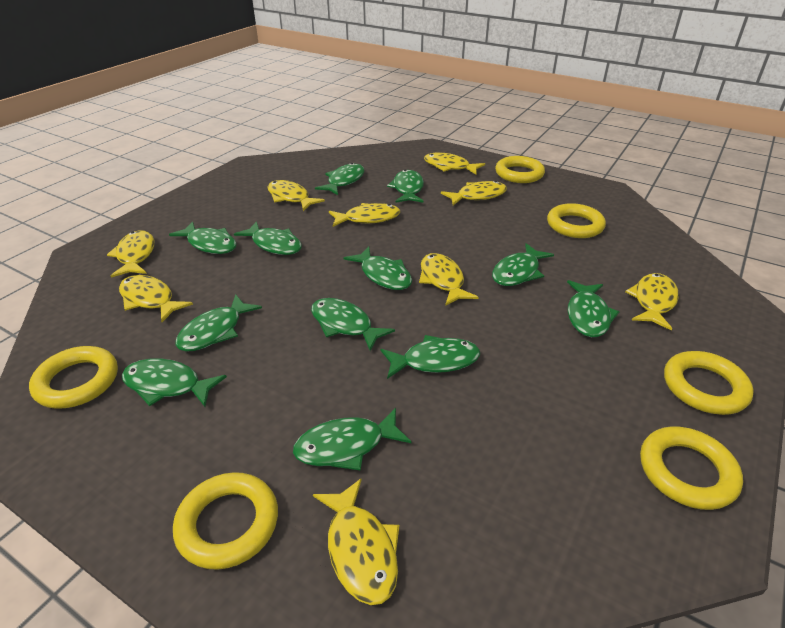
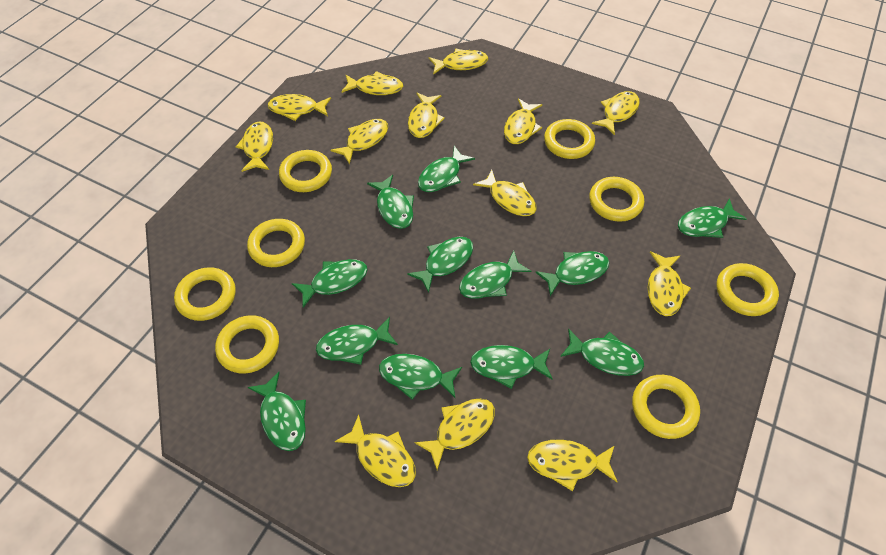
yellow fish: 9 -> 13
yellow ring: 6 -> 8

